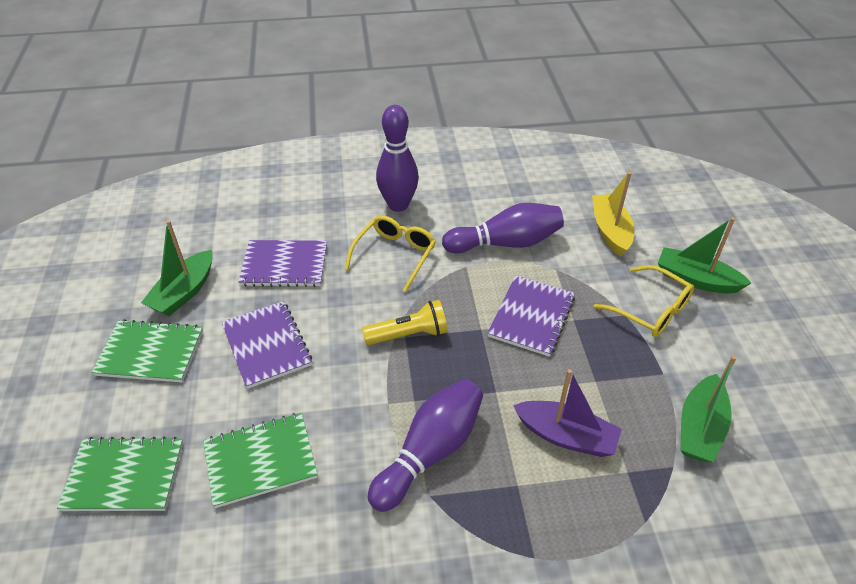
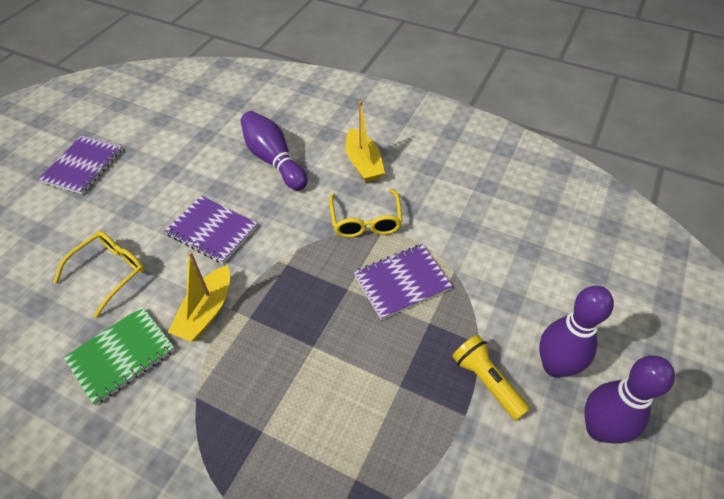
green boat: 3 -> 0
green notebook: 3 -> 1
purple boat: 1 -> 0
yellow boat: 1 -> 2

